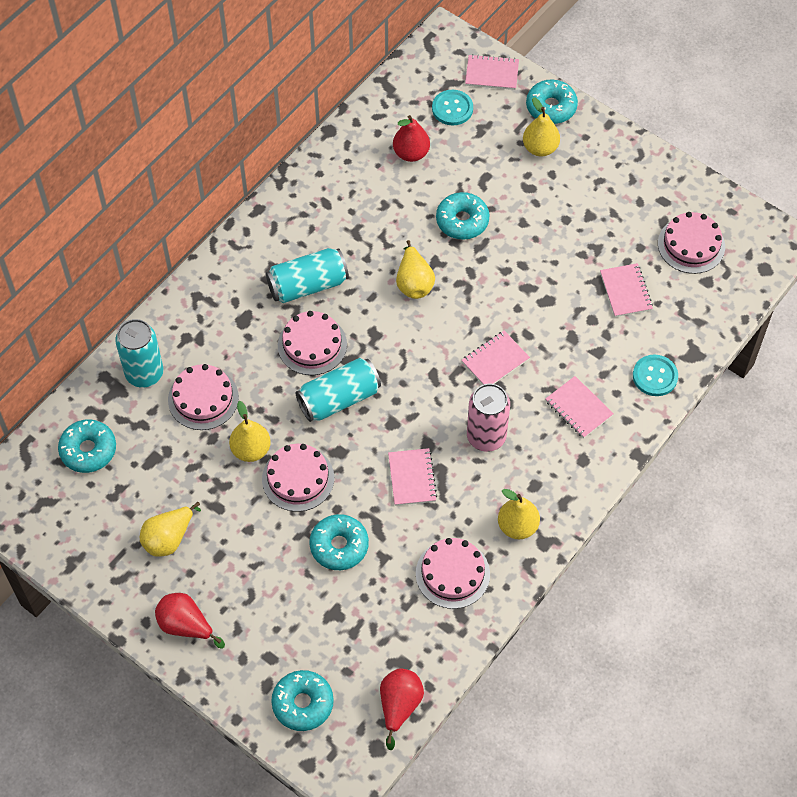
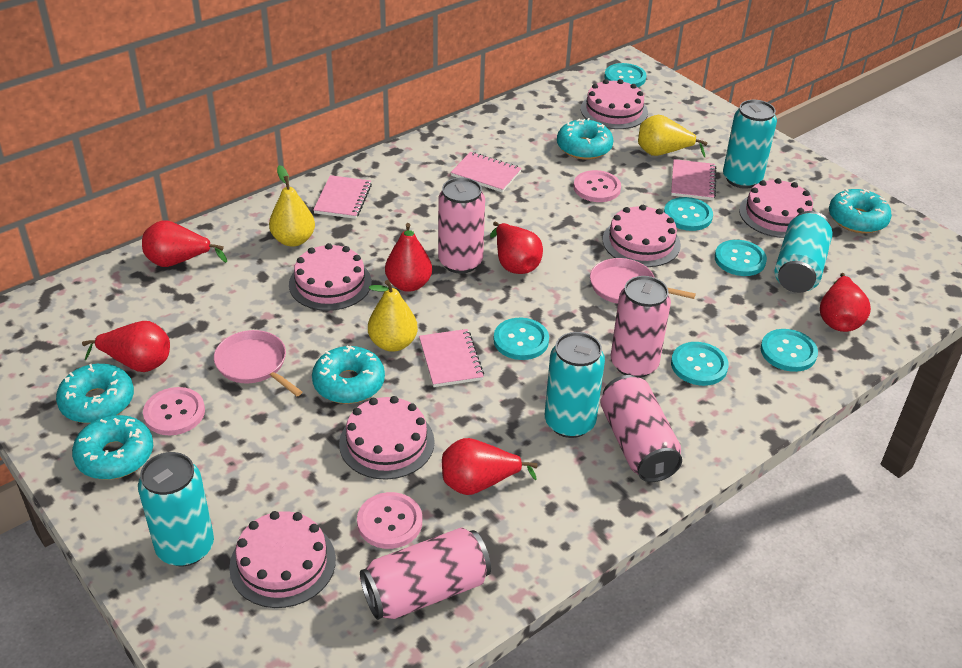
pink button: 0 -> 3
pink cake: 5 -> 6
pink can: 1 -> 4
pink notebook: 5 -> 4
pink pan: 0 -> 2
red pear: 3 -> 6
turquoise button: 2 -> 6
turquoise can: 3 -> 4
yellow pear: 5 -> 3

